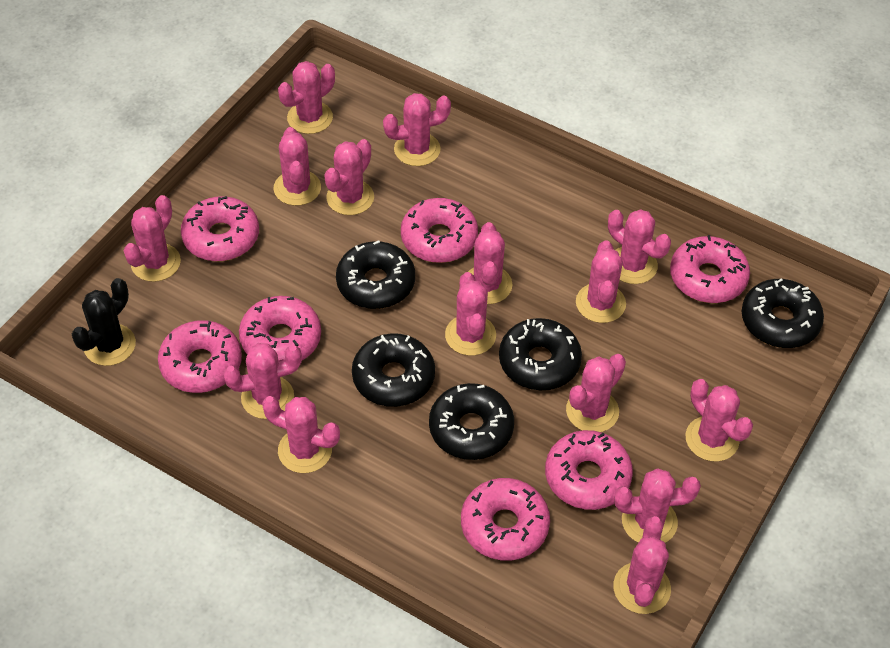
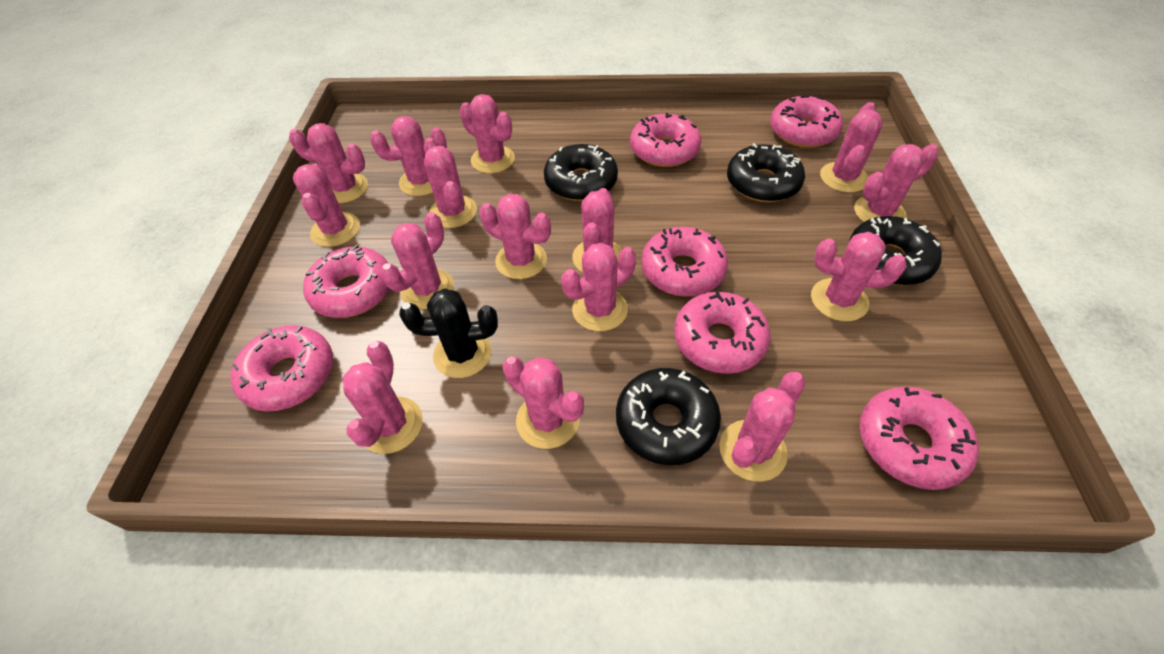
black donut: 5 -> 4

